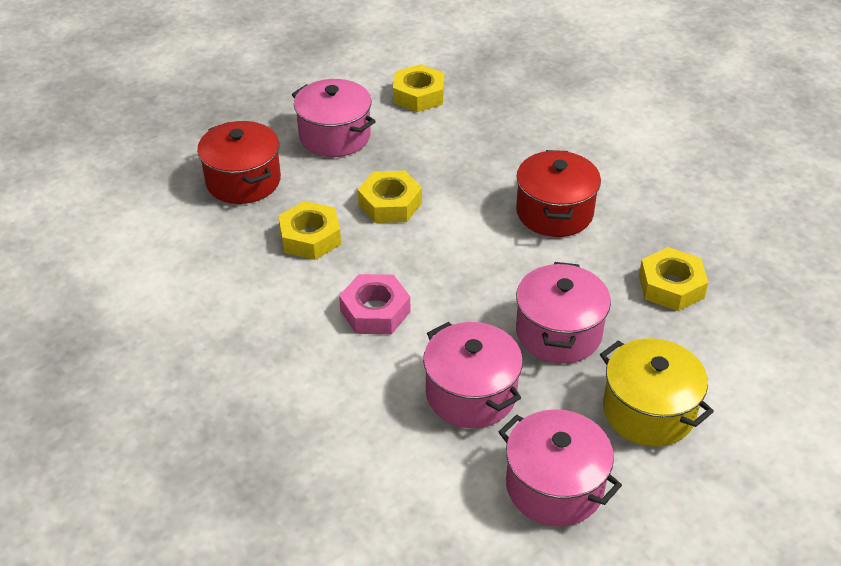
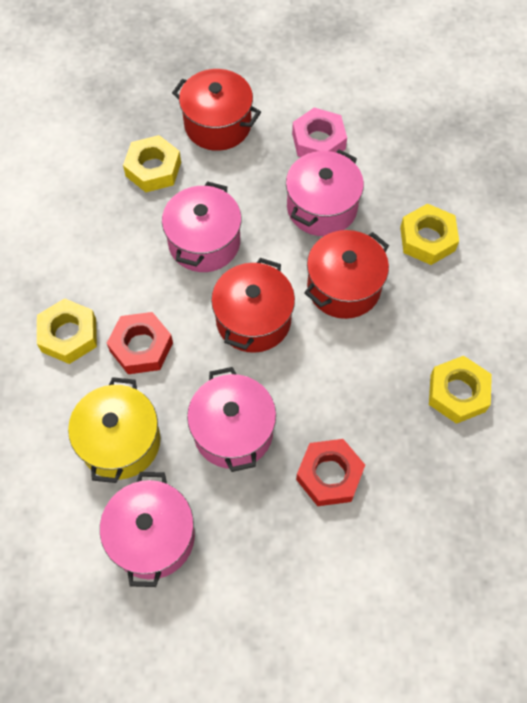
red nut: 0 -> 2
red pot: 2 -> 3

